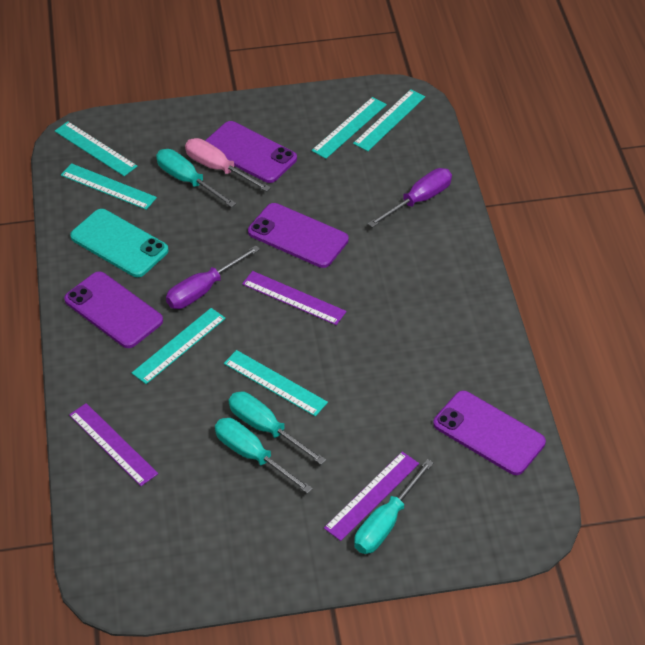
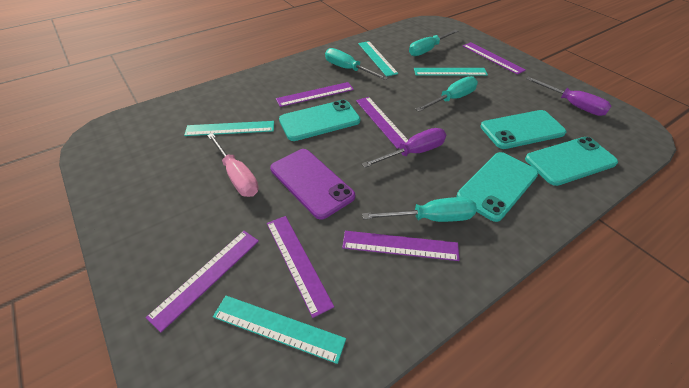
purple phone: 4 -> 1
purple ruler: 3 -> 6
turquoise phone: 1 -> 4
turquoise ruler: 6 -> 4

